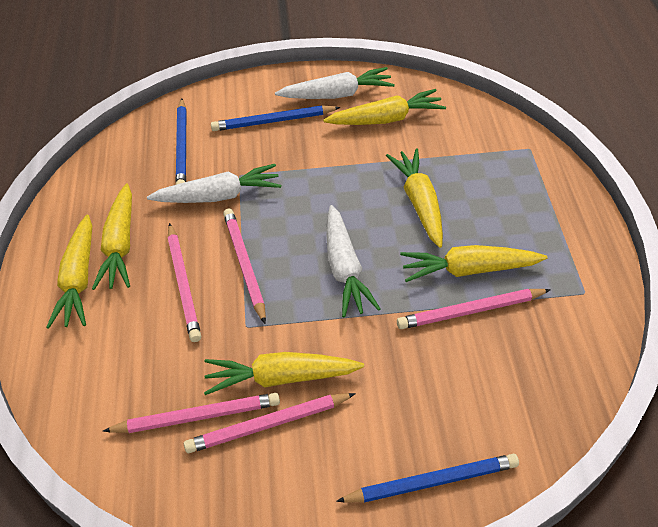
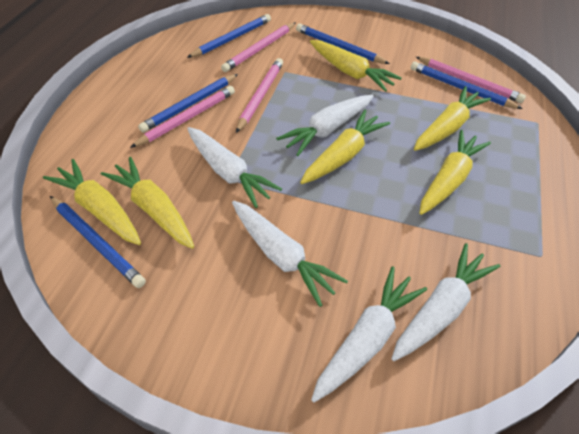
blue pencil: 3 -> 5
pink pencil: 5 -> 4
white carrot: 3 -> 5

